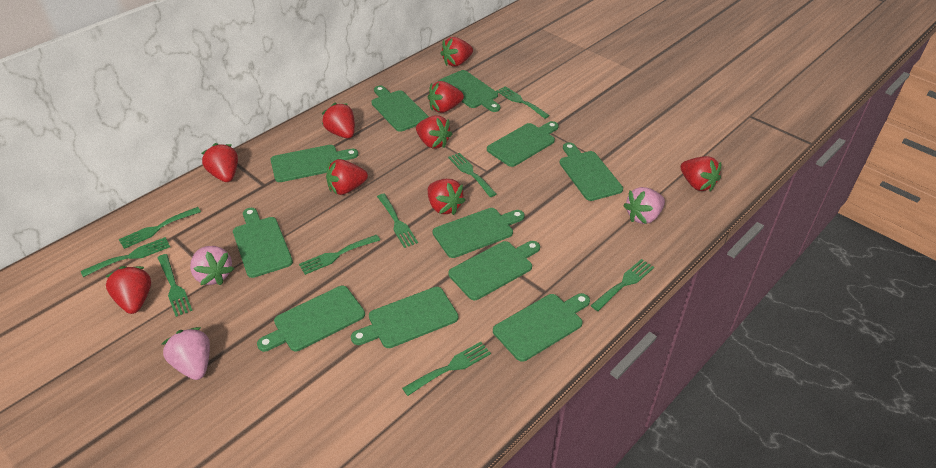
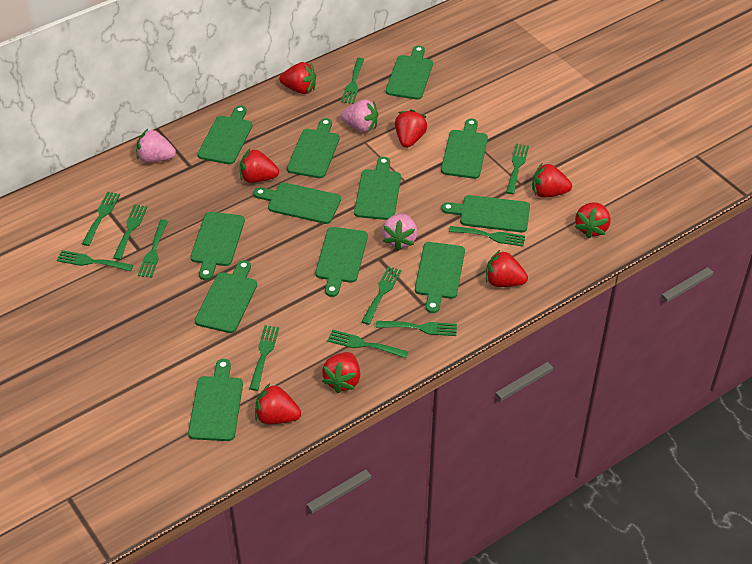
green cutting board: 11 -> 12
green fork: 9 -> 11
red strawberry: 9 -> 8

